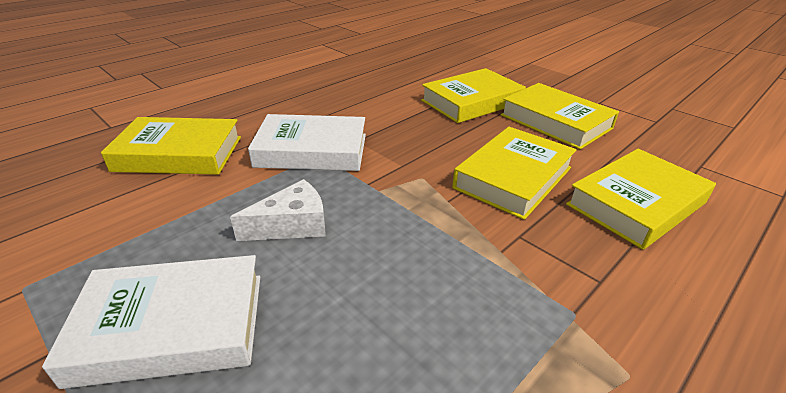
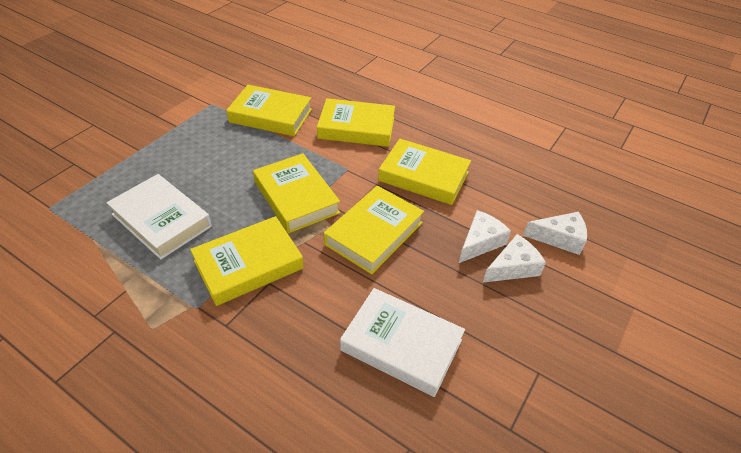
white cheese: 1 -> 3
yellow book: 5 -> 6

